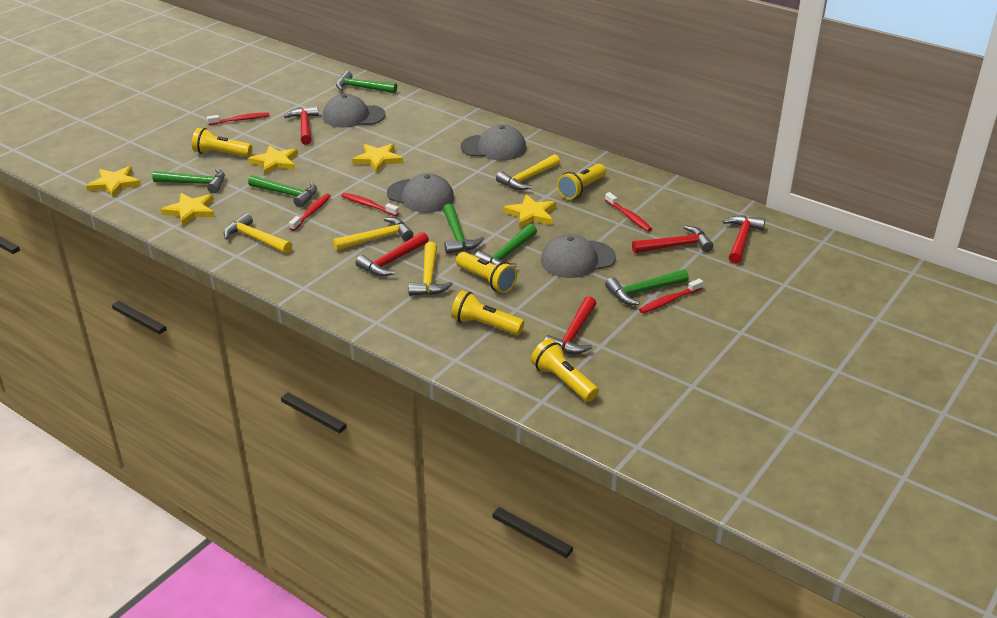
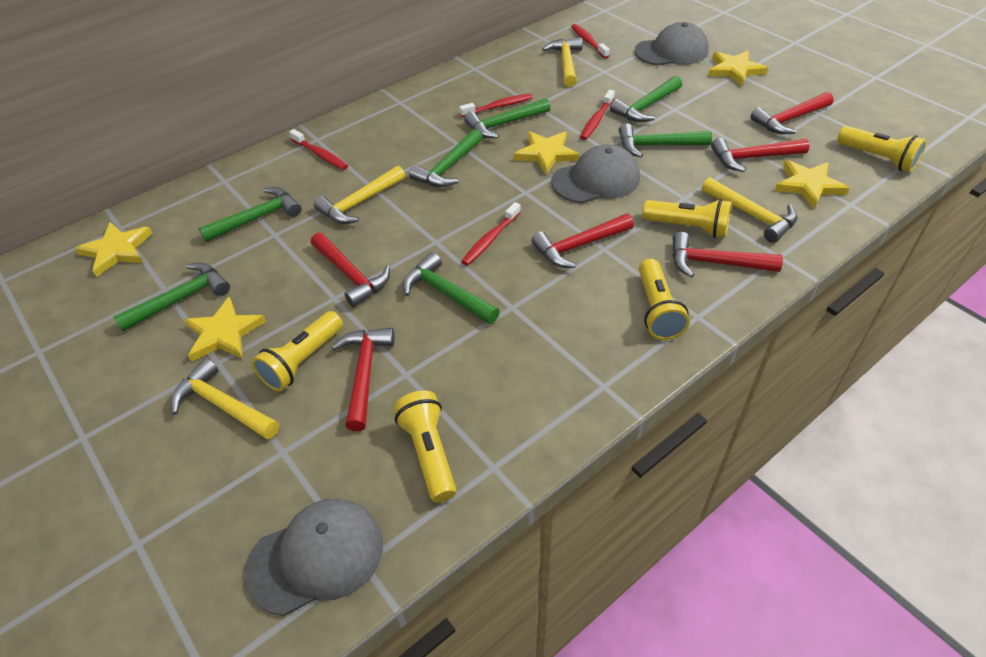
green hammer: 6 -> 7
grey cap: 4 -> 3
red hammer: 5 -> 6

